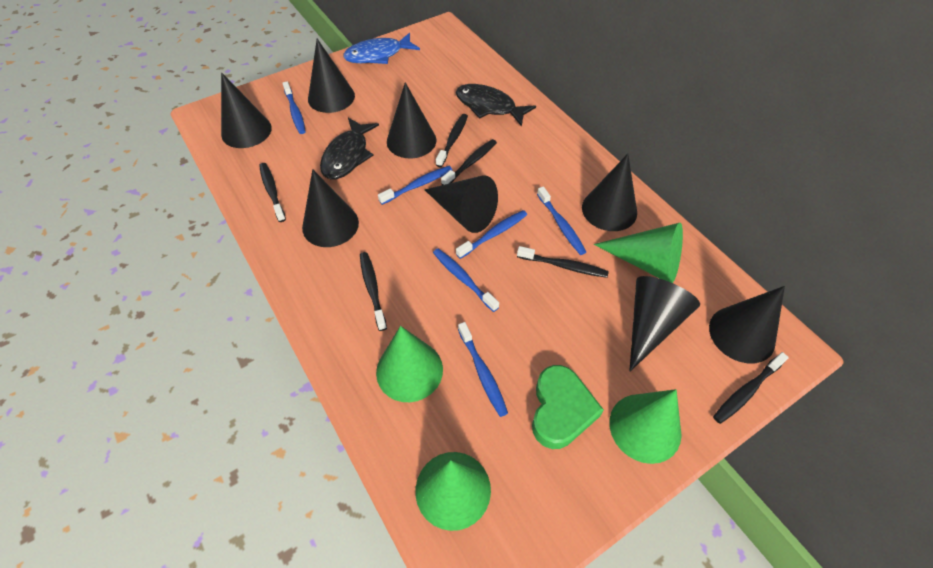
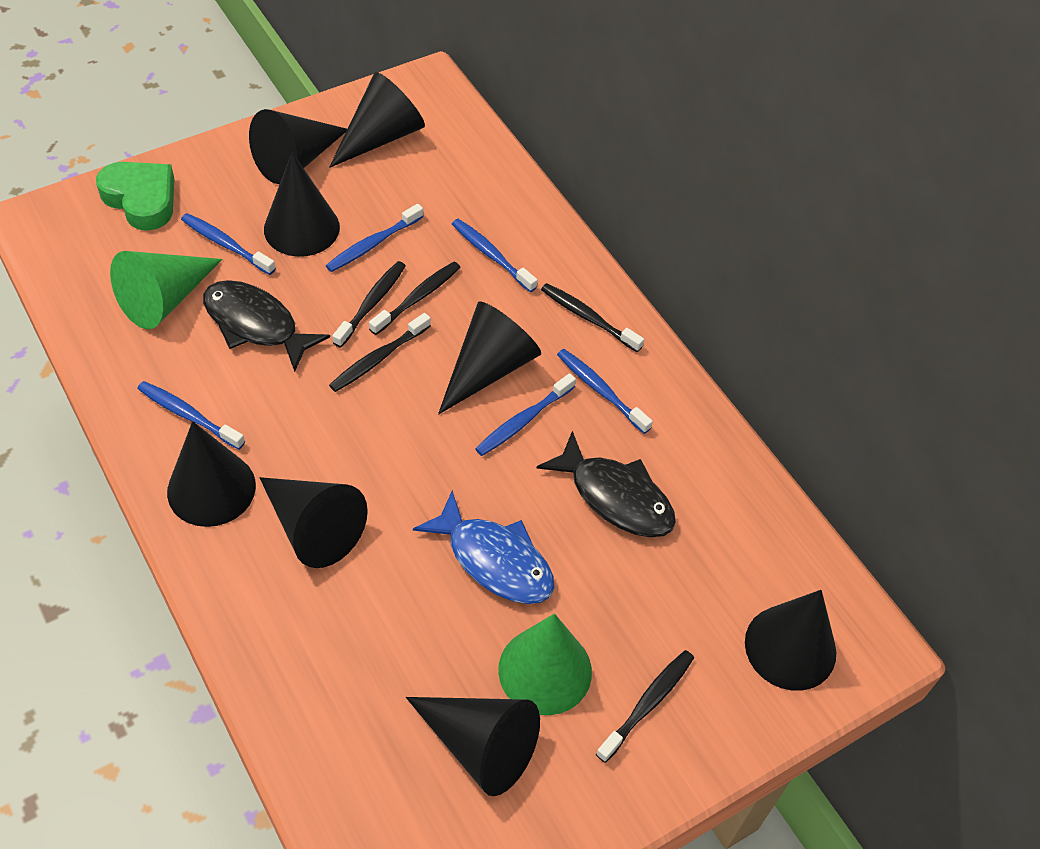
black toothbrush: 6 -> 5
green cone: 4 -> 2

